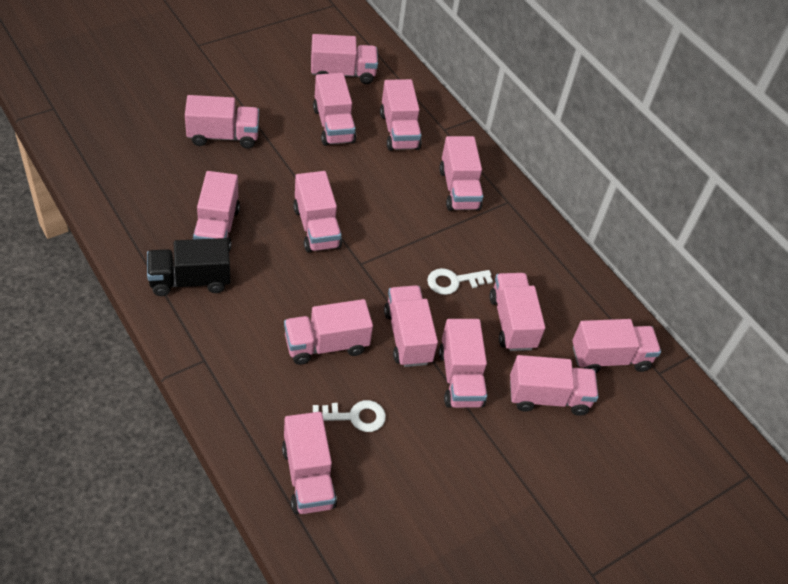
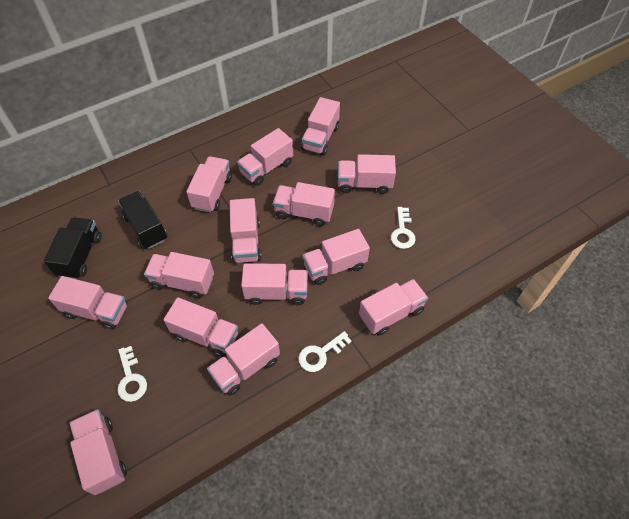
black truck: 1 -> 2
white key: 2 -> 3

